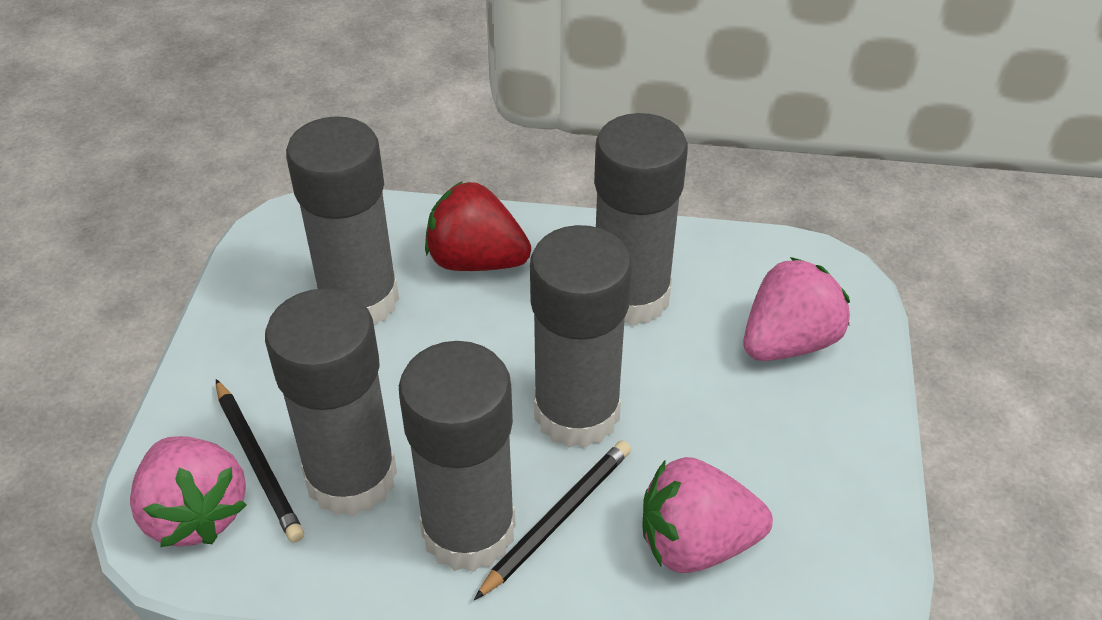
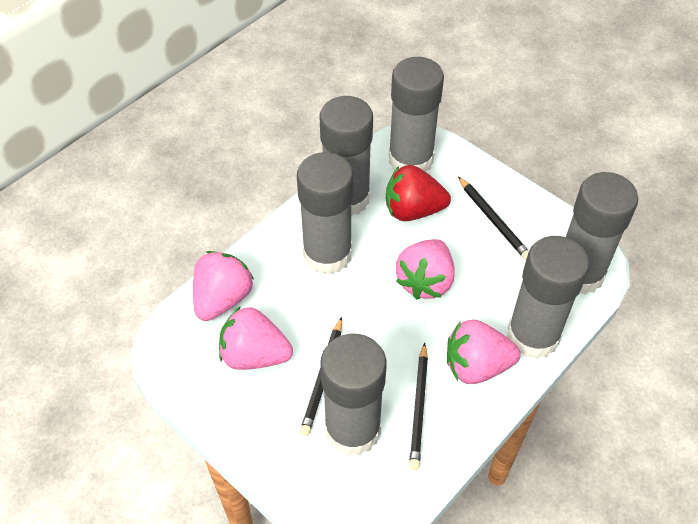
black pencil: 2 -> 3
grey glue stick: 5 -> 6
pink strawberry: 3 -> 4

